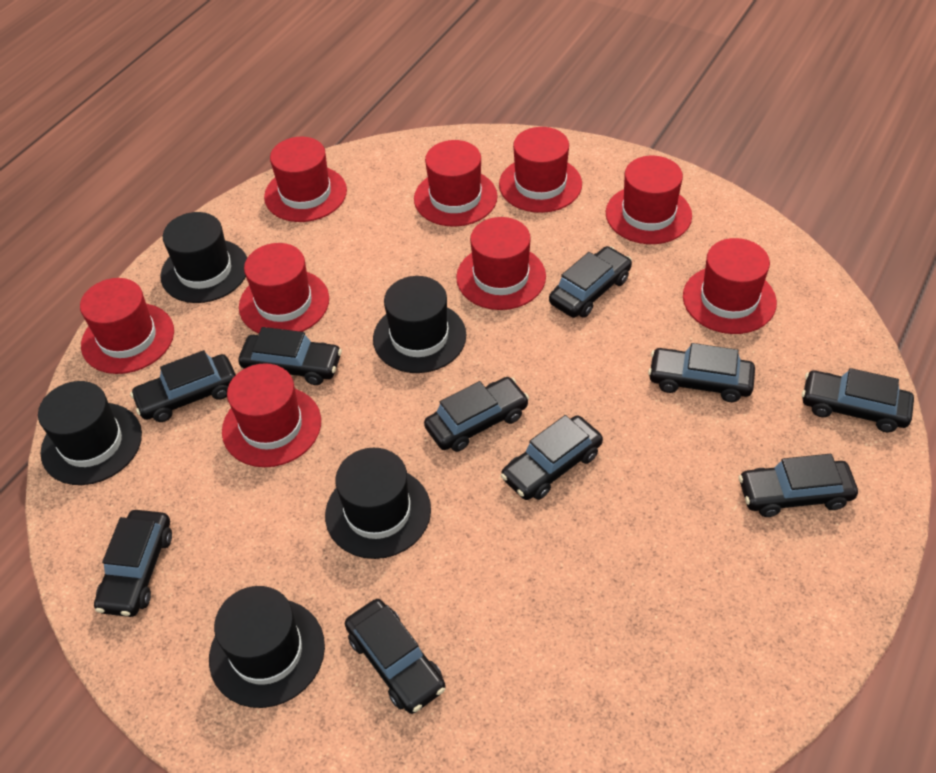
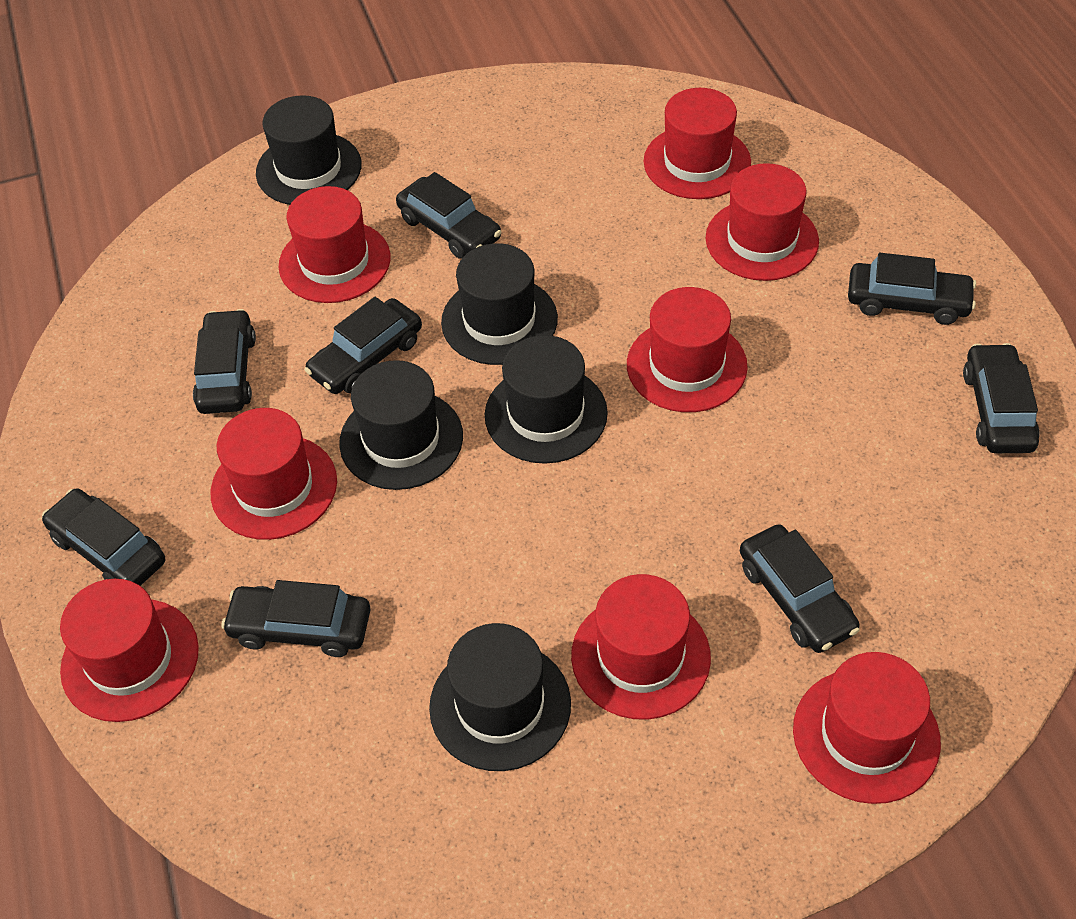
black car: 10 -> 8
red hat: 9 -> 8

